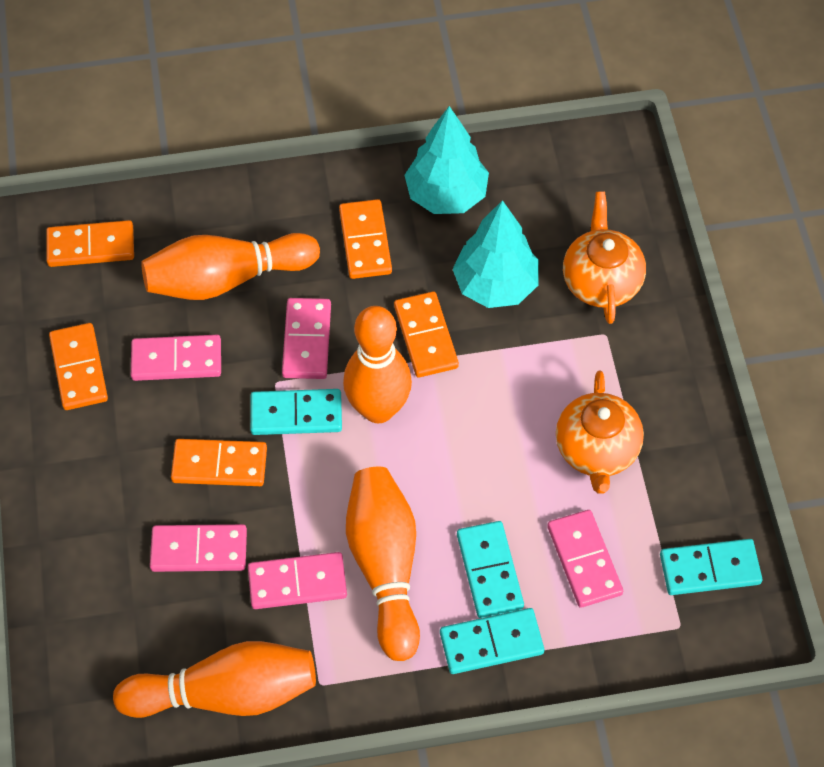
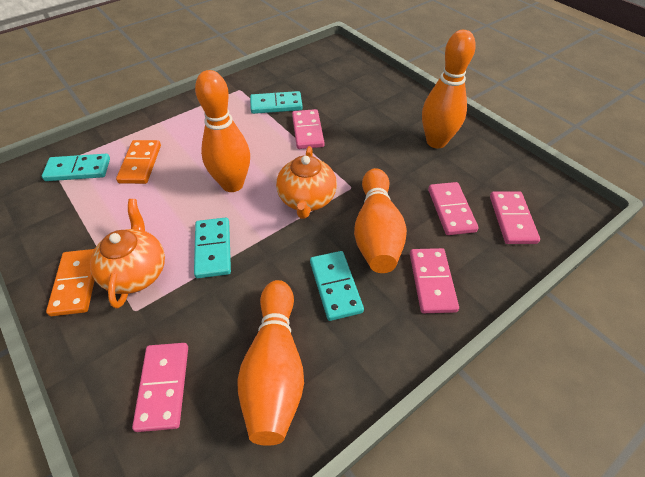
orange domino: 5 -> 2
turquoise tree: 2 -> 0

